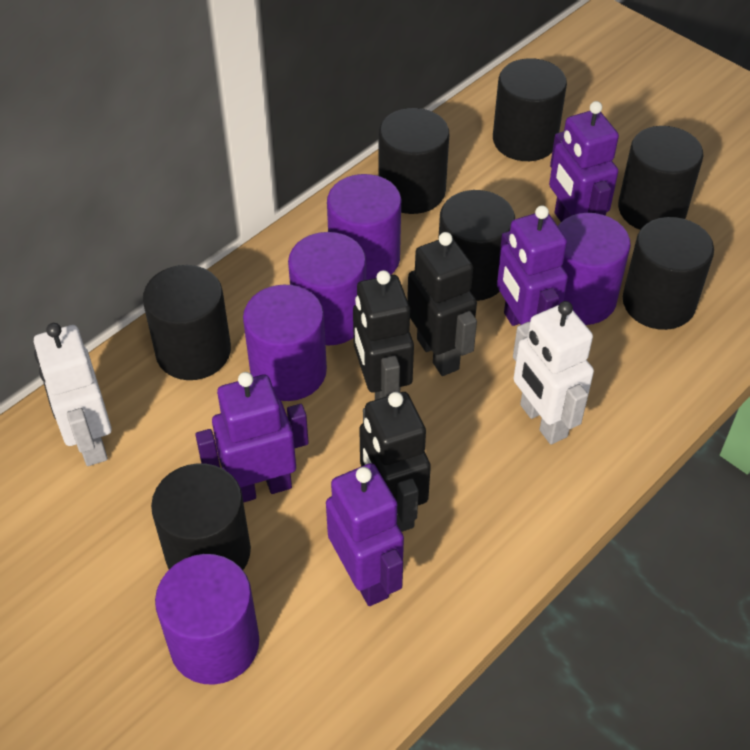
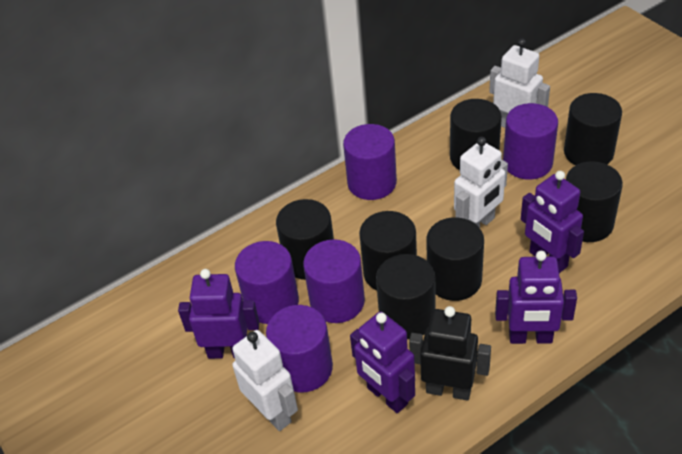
black robot: 3 -> 1
white robot: 2 -> 3

